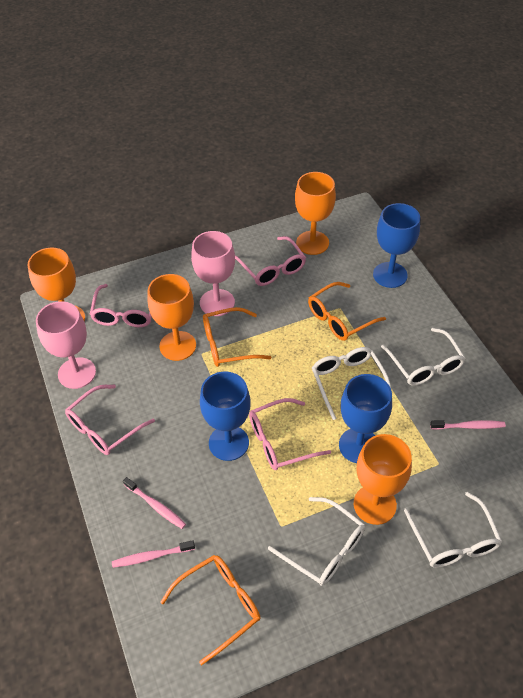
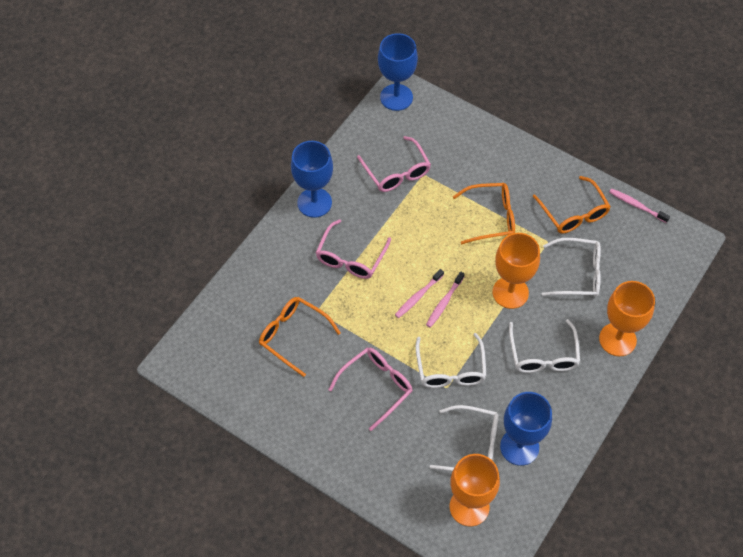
orange goblet: 4 -> 3
pink glasses: 4 -> 3
pink goblet: 2 -> 0

